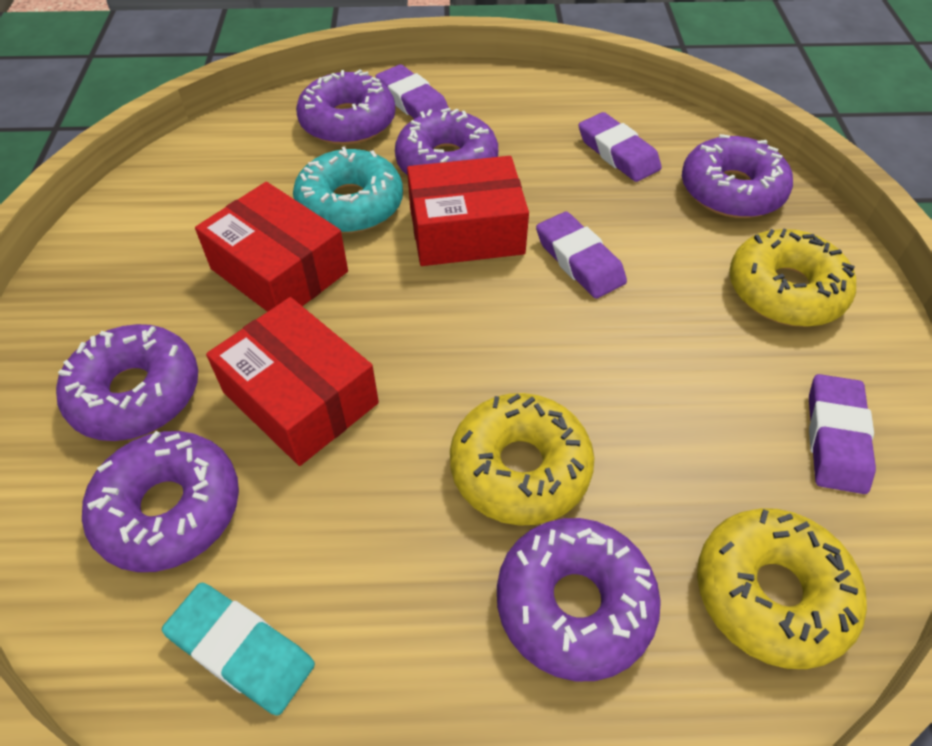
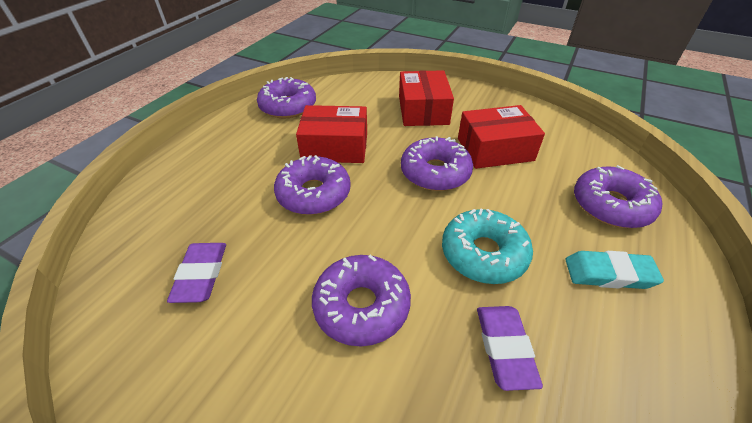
purple donut: 6 -> 5
purple eraser: 4 -> 2
yellow donut: 3 -> 0

